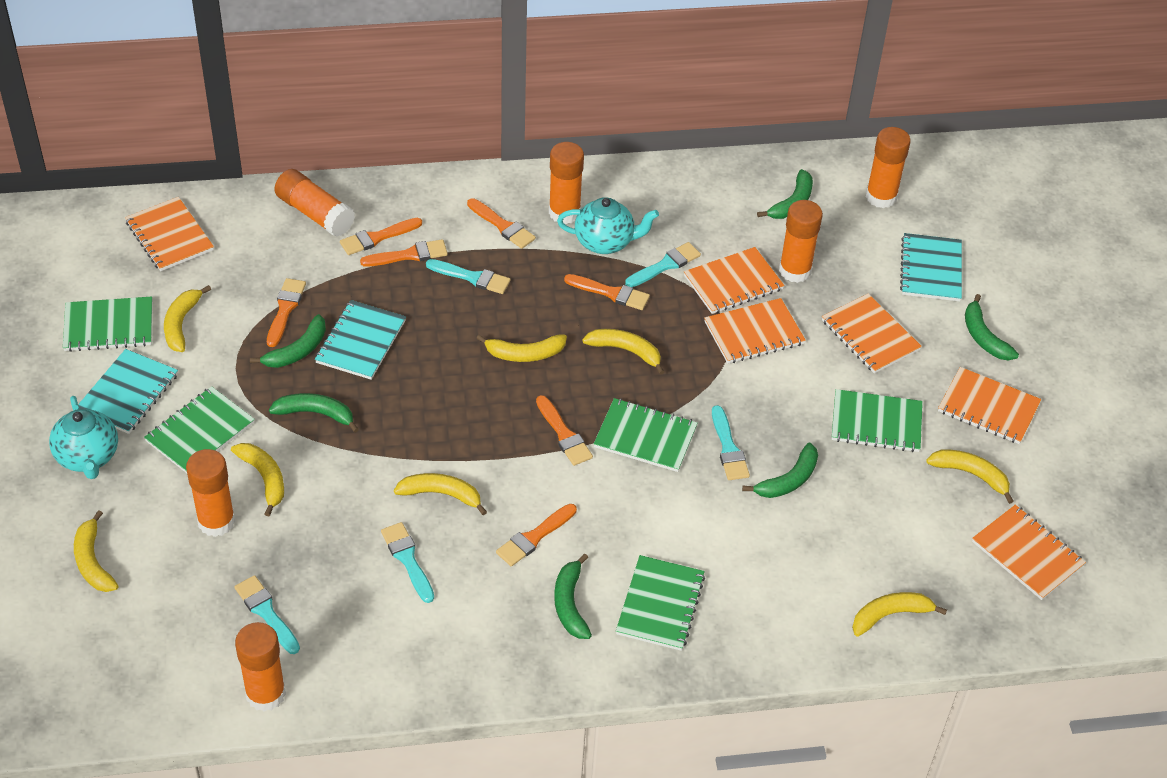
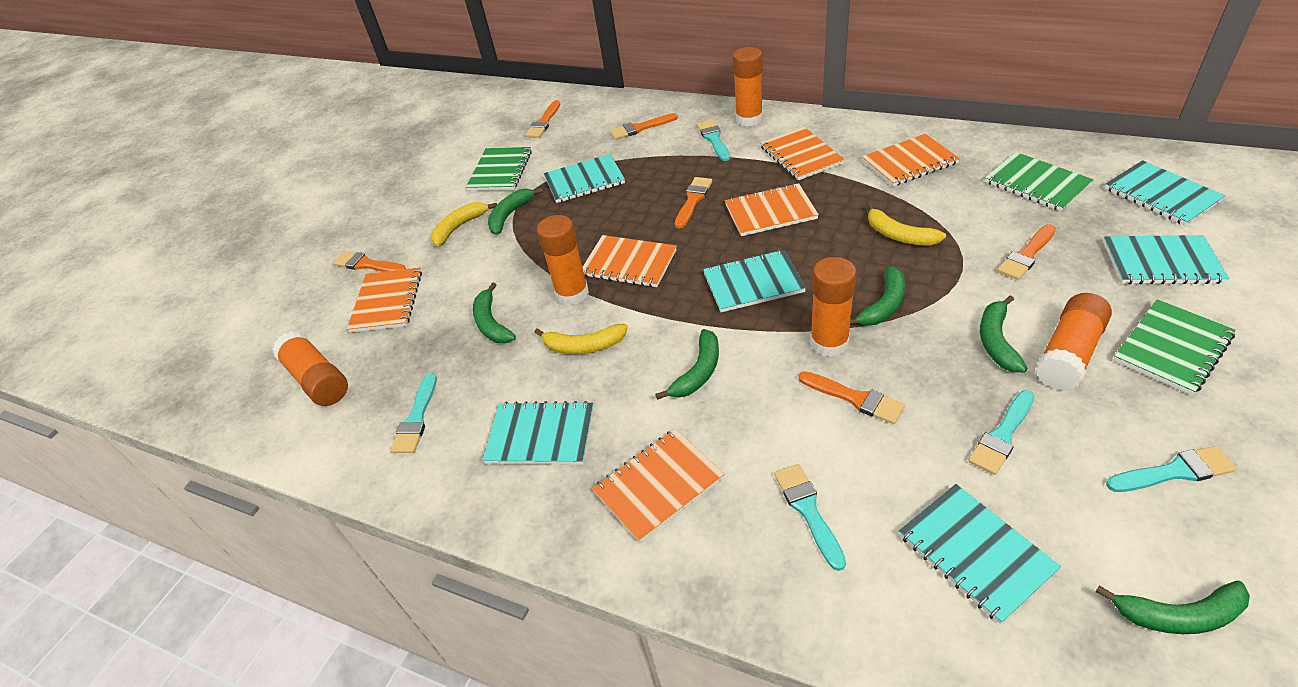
green notebook: 5 -> 3
orange brush: 7 -> 6
orange glue stick: 6 -> 5
turquoise notebook: 3 -> 6
turquoise teapot: 2 -> 0
yellow banana: 8 -> 3

